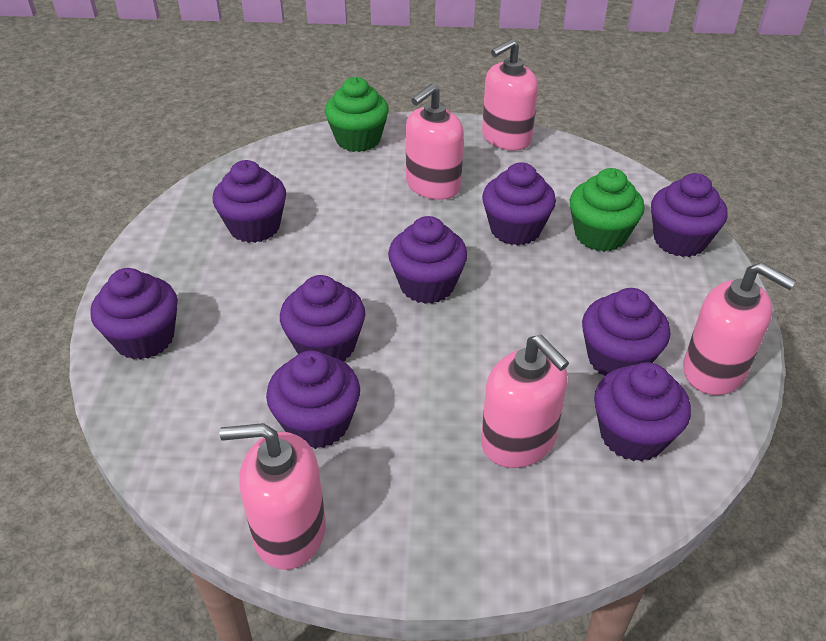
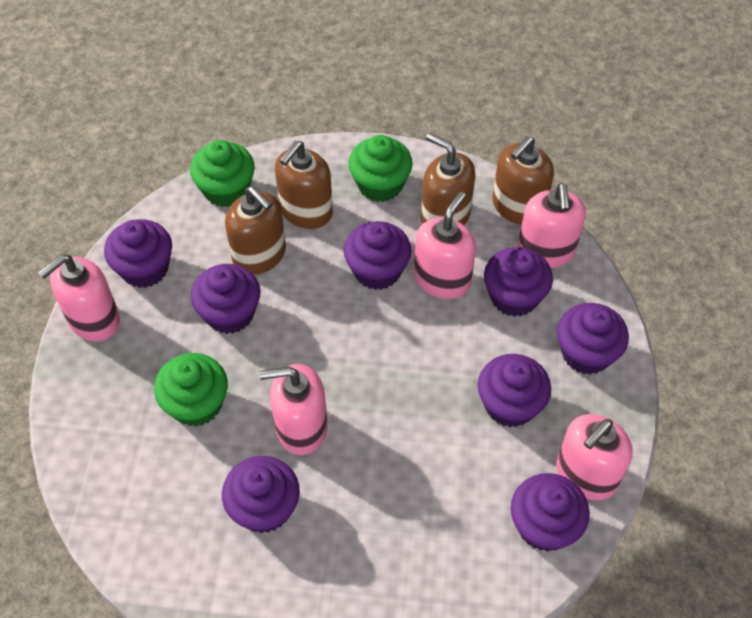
brown soap dispenser: 0 -> 4
green cupcake: 2 -> 3
purple cupcake: 9 -> 8

